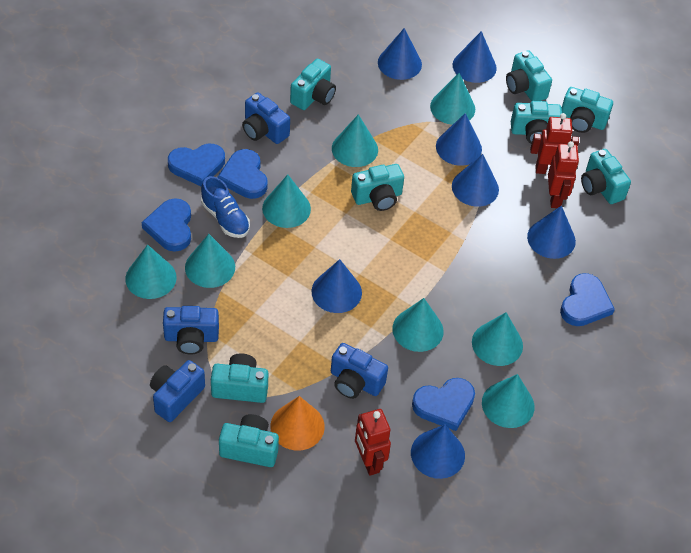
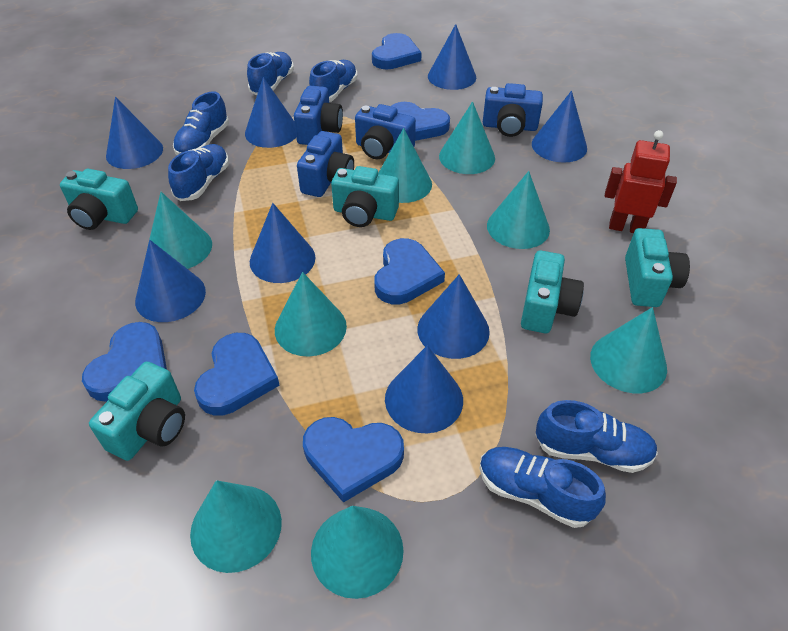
blue cone: 7 -> 8
blue heart: 5 -> 6
blue shoe: 1 -> 6
orange cone: 1 -> 0
red robot: 3 -> 1
turquoise camera: 8 -> 5

